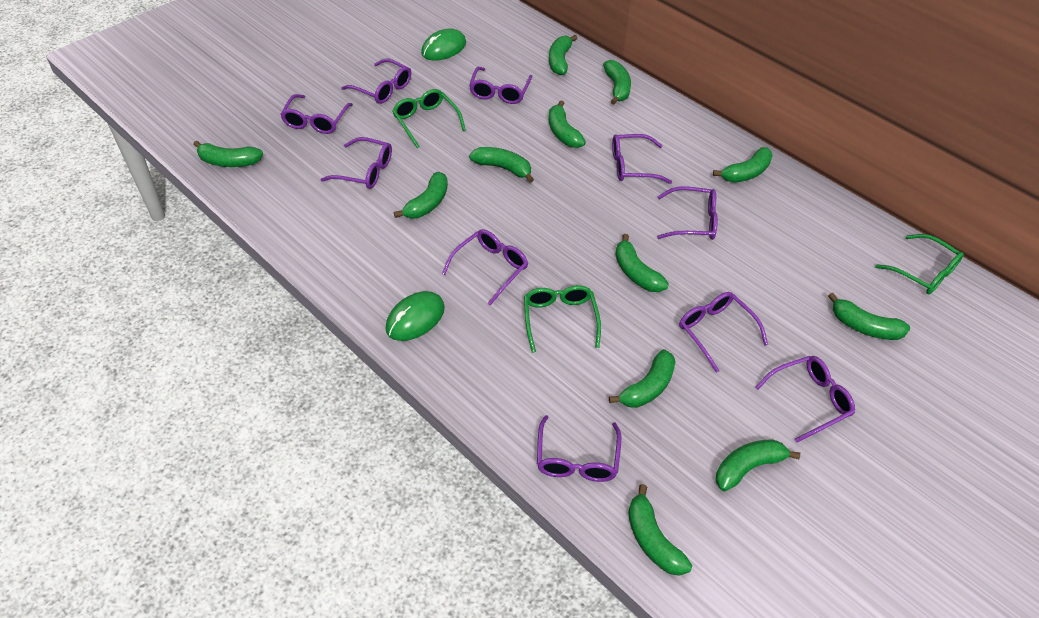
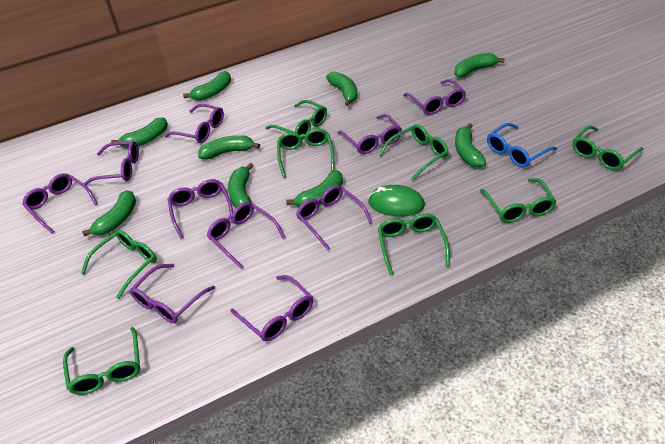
blue glasses: 0 -> 1
green banana: 12 -> 9
green glasses: 3 -> 8
green mouse: 2 -> 1

